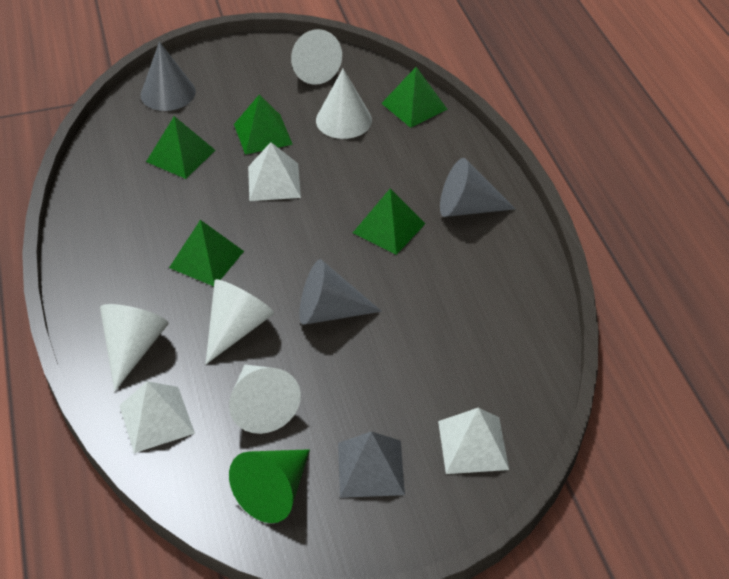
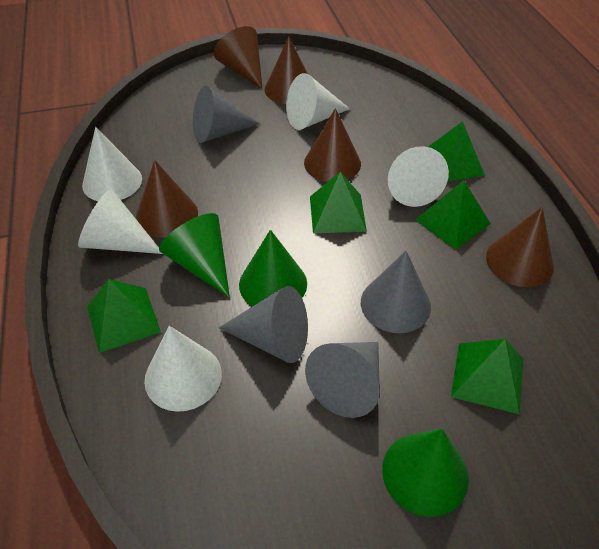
brown cone: 0 -> 5
green cone: 1 -> 3
grey cone: 3 -> 4
grey pyramid: 1 -> 0
white pyramid: 3 -> 0

